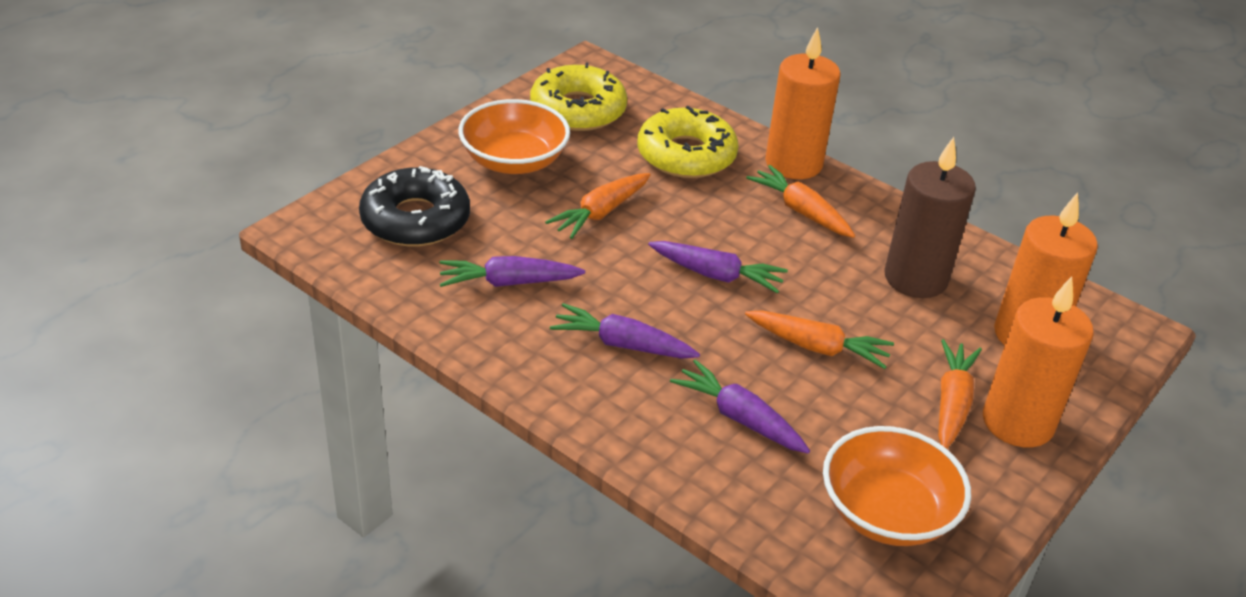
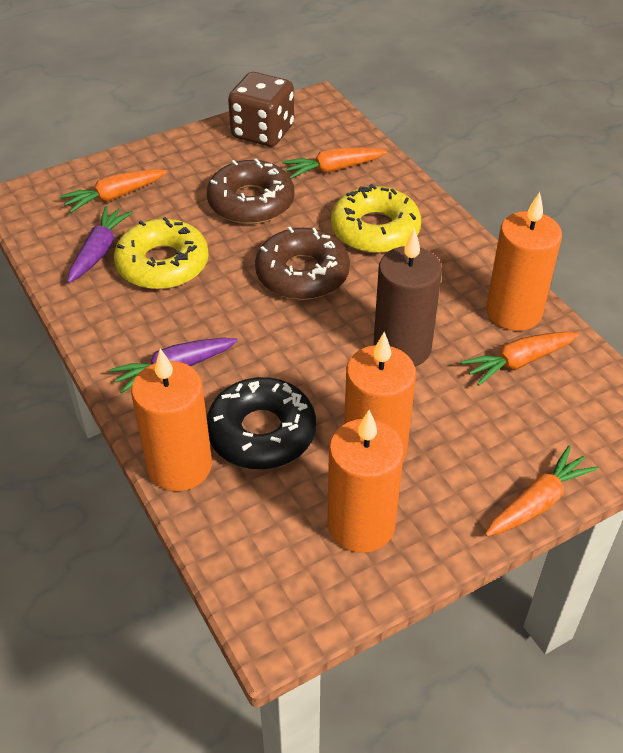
brown dice: 0 -> 1
brown donut: 0 -> 2
orange bowl: 2 -> 0
orange candle: 3 -> 4
purple carrot: 4 -> 2

